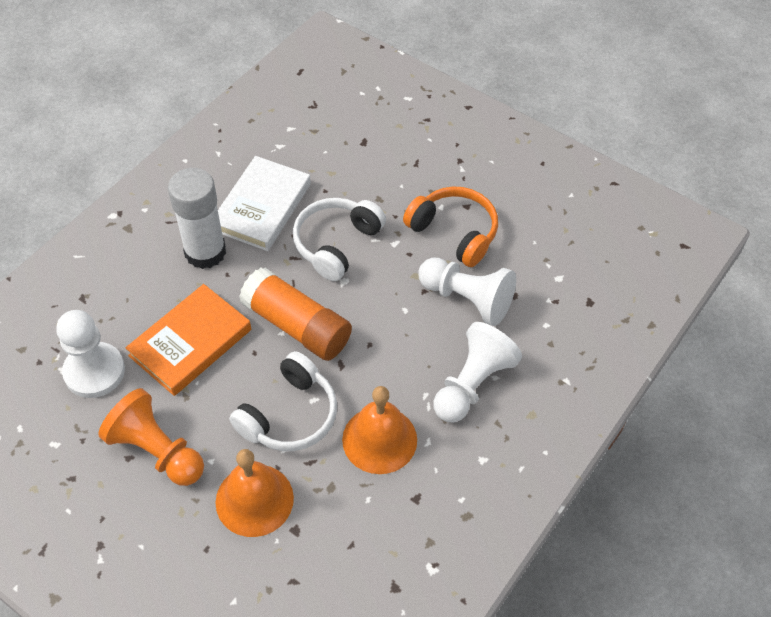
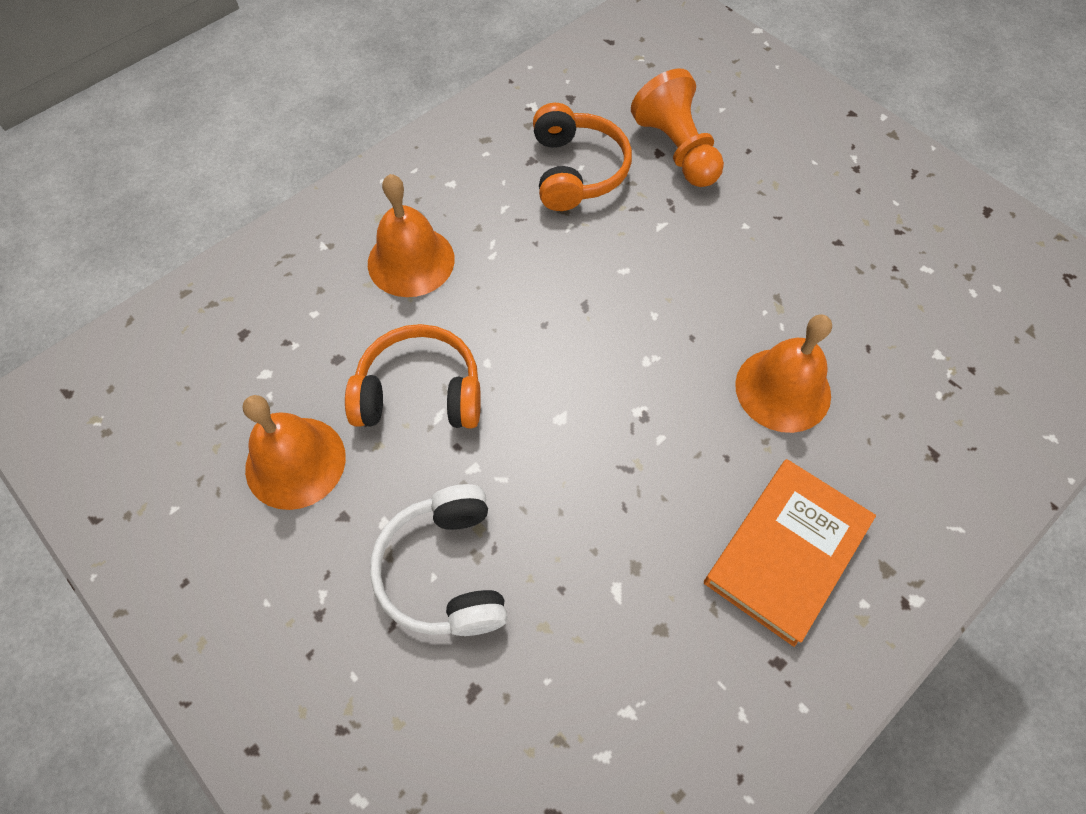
orange bell: 2 -> 3
orange glue stick: 1 -> 0
orange headphones: 1 -> 2
white book: 1 -> 0
white glue stick: 1 -> 0
white headphones: 2 -> 1
white pawn: 3 -> 0

